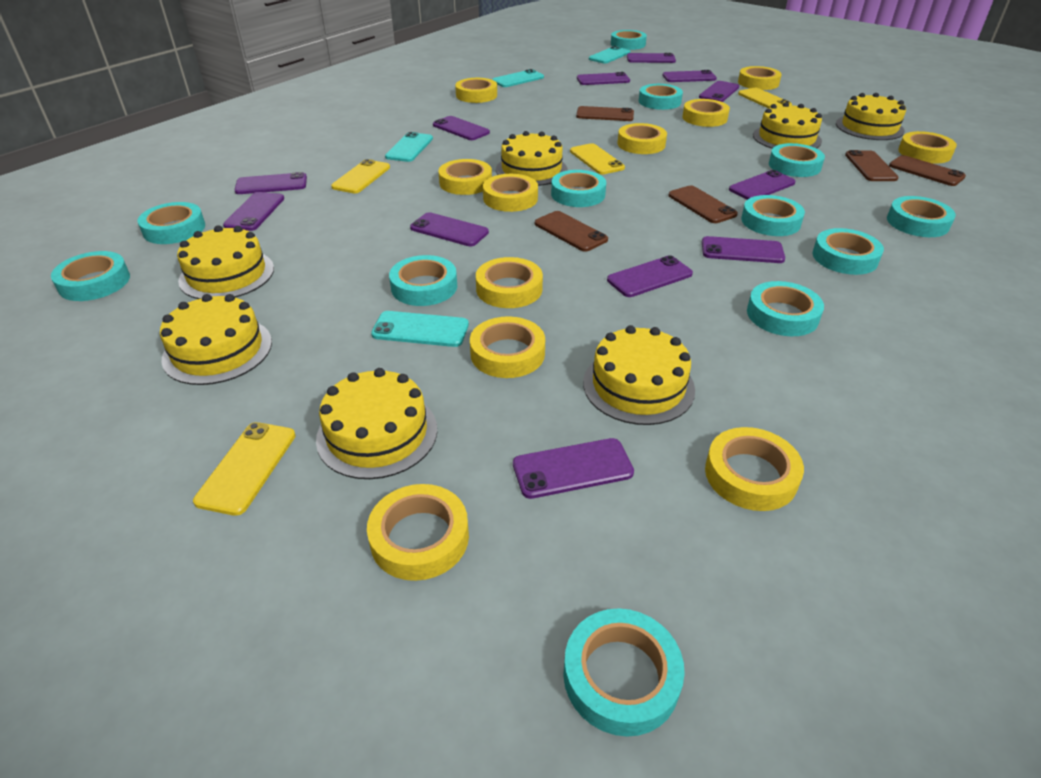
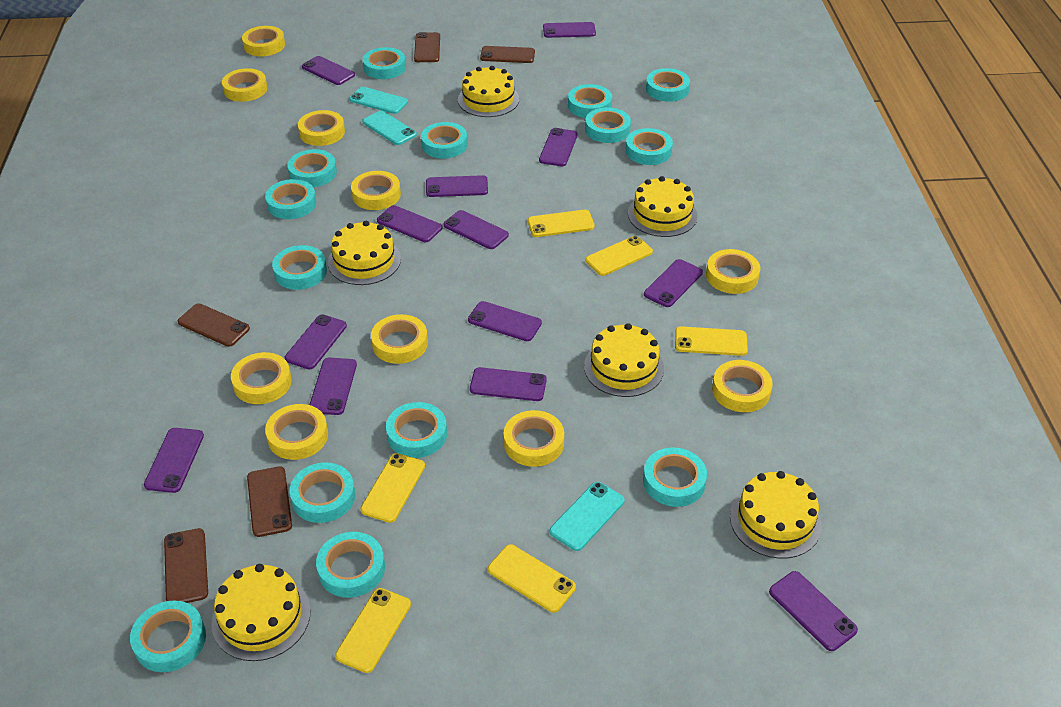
purple phone: 12 -> 13
turquoise phone: 4 -> 3
turquoise tape: 12 -> 14
yellow cake: 7 -> 6
yellow phone: 4 -> 6
yellow tape: 11 -> 10

